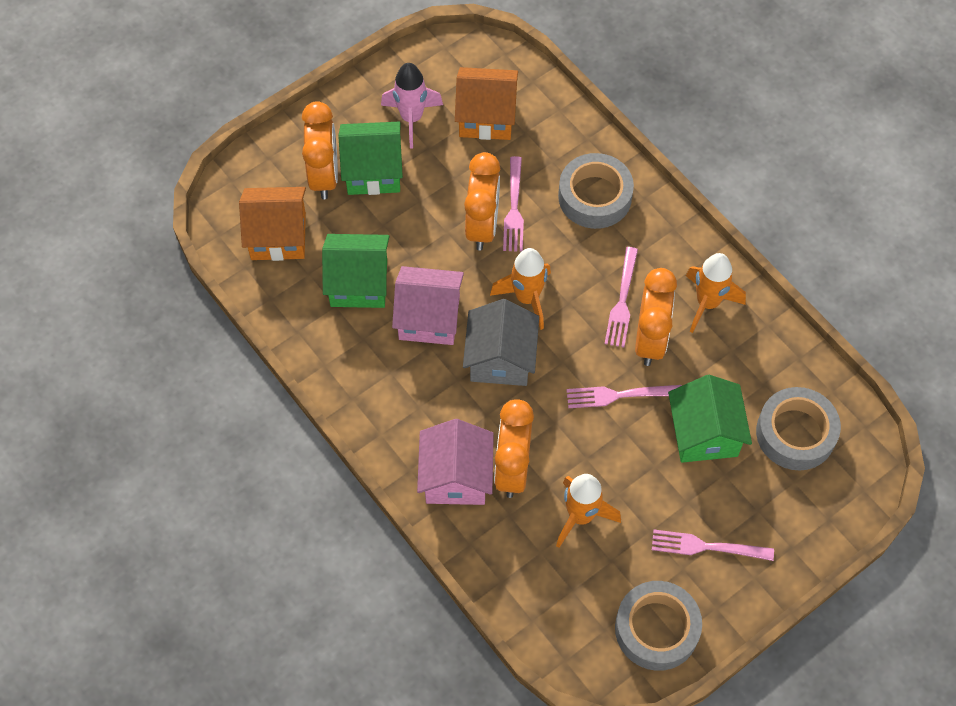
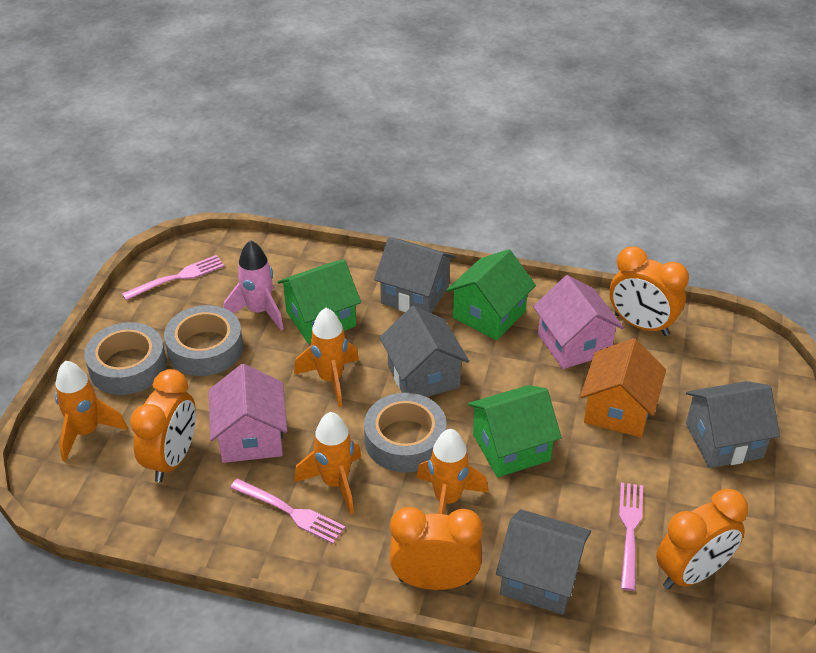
grey house: 1 -> 4
orange house: 2 -> 1
orange rocket: 3 -> 4
pink fork: 4 -> 3

